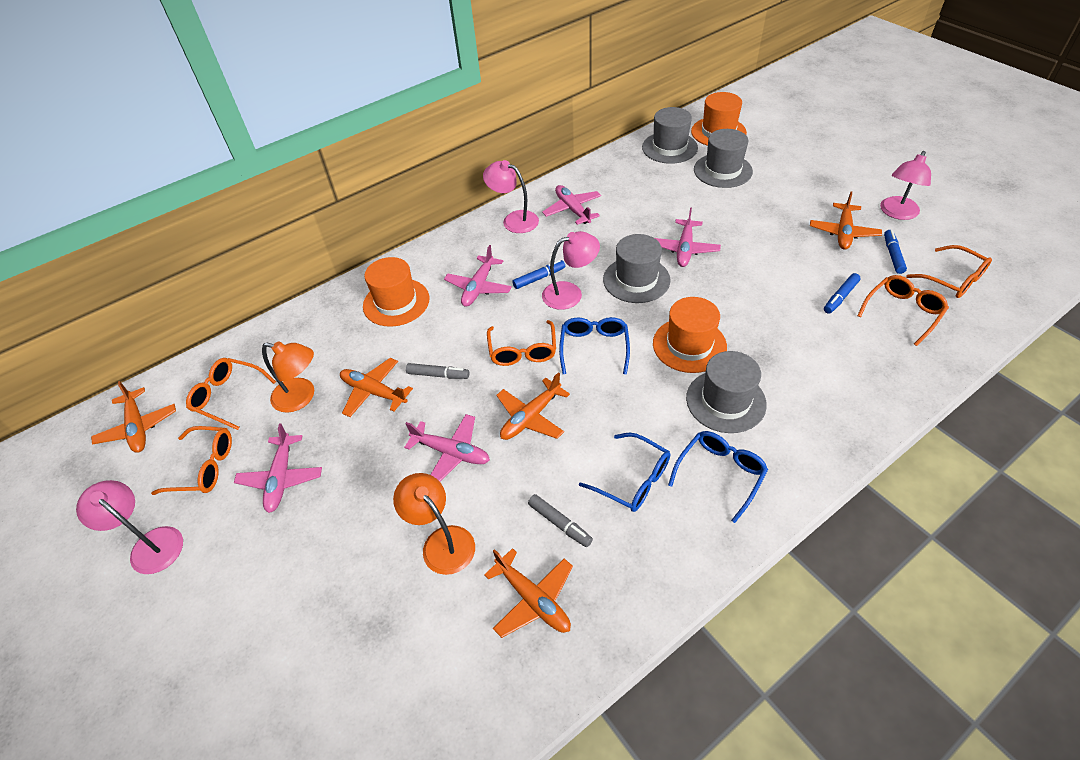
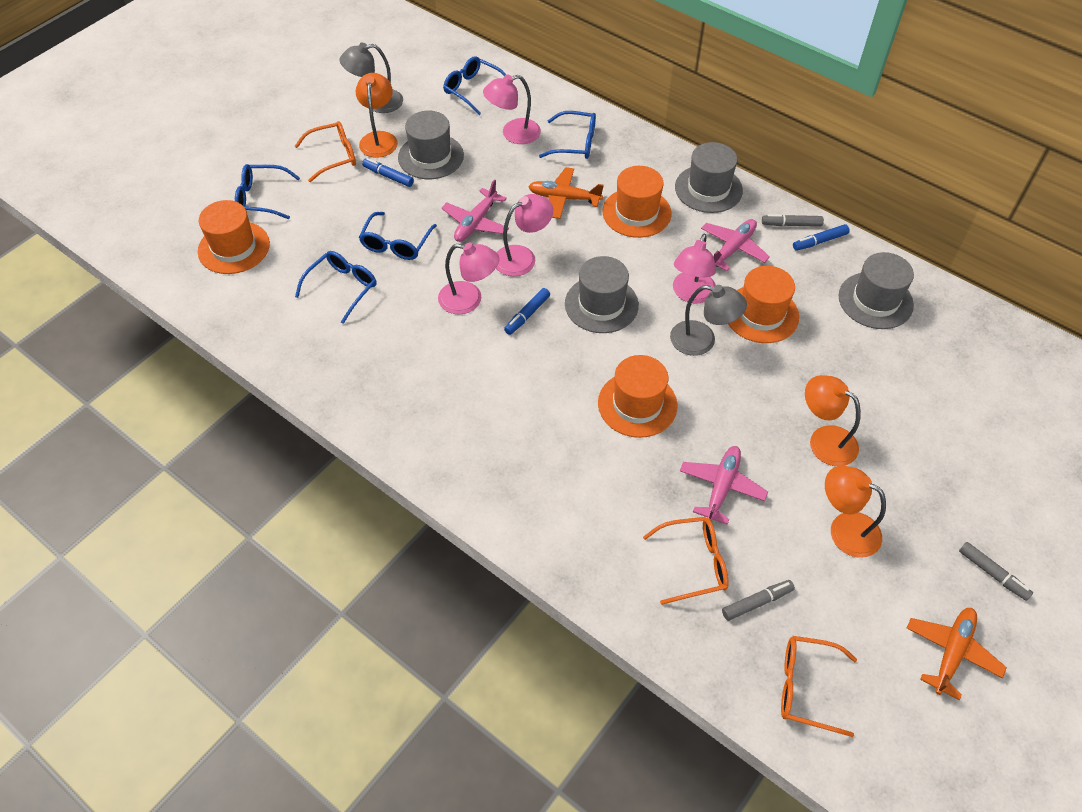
blue glasses: 3 -> 5
grey lamp: 0 -> 2
grey marker: 2 -> 3
orange glasses: 5 -> 3
orange hat: 3 -> 4
orange lamp: 2 -> 3
orange plane: 5 -> 2
pink plane: 5 -> 3

